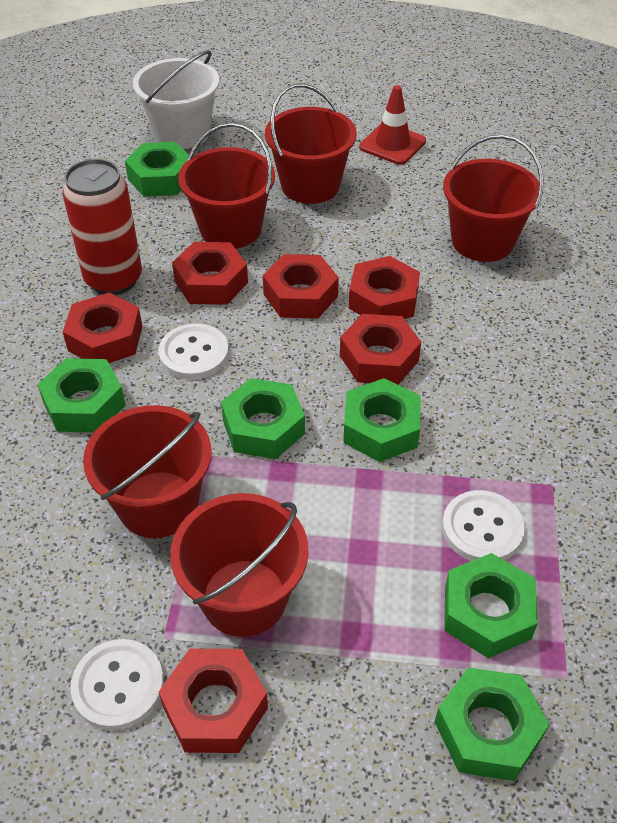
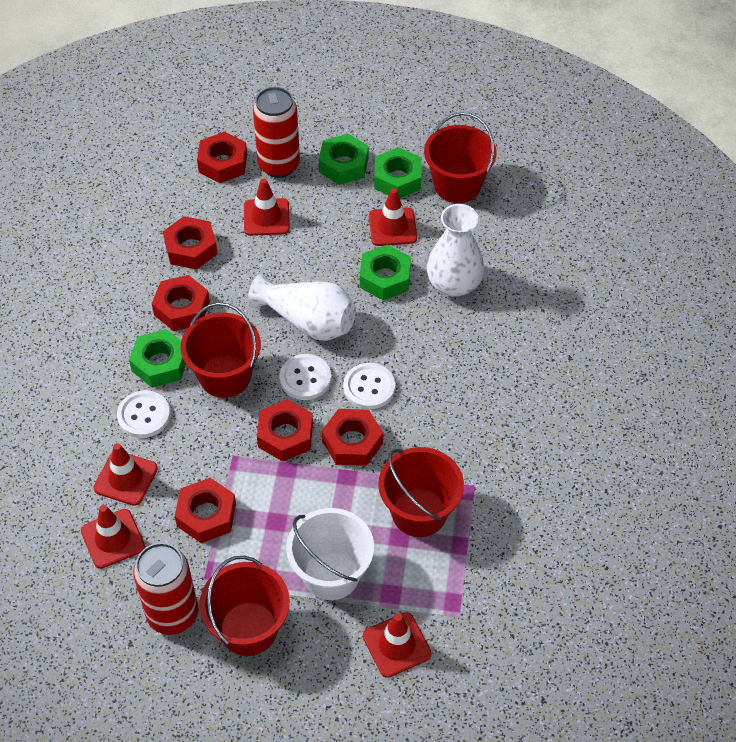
green nut: 6 -> 4
red bucket: 5 -> 4
red can: 1 -> 2
red traffic cone: 1 -> 5
white vase: 0 -> 2

